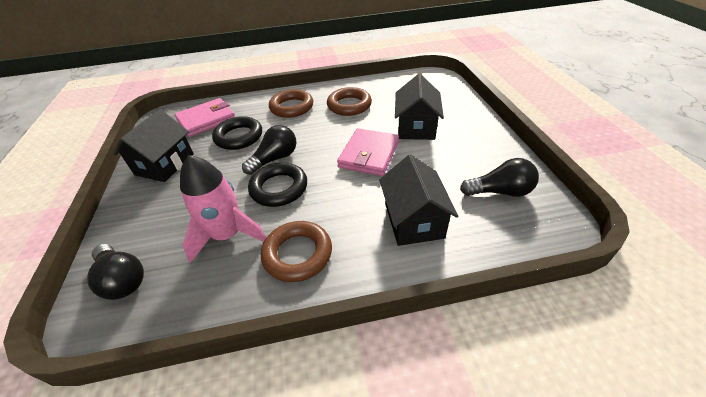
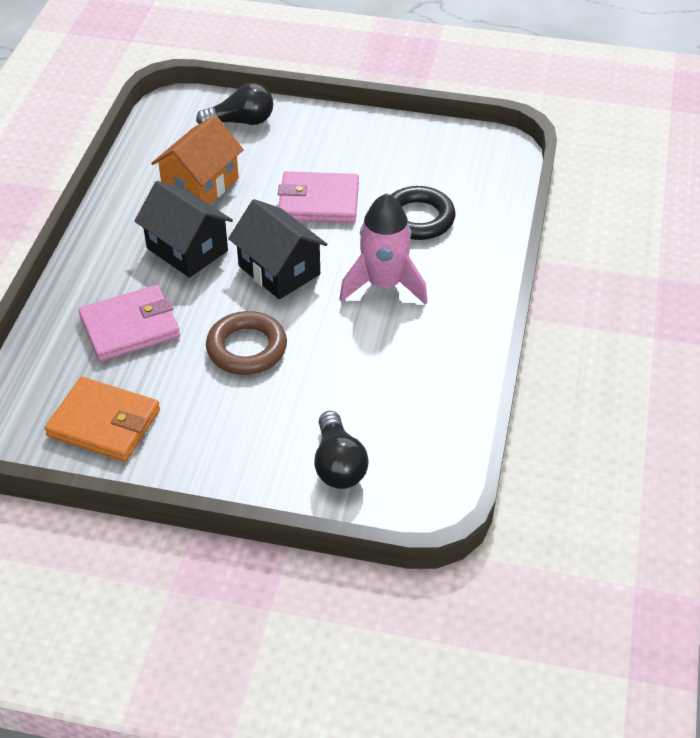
black house: 3 -> 2
black light bulb: 3 -> 2
black ring: 2 -> 1
brown ring: 3 -> 1
orange house: 0 -> 1
orange wallet: 0 -> 1

